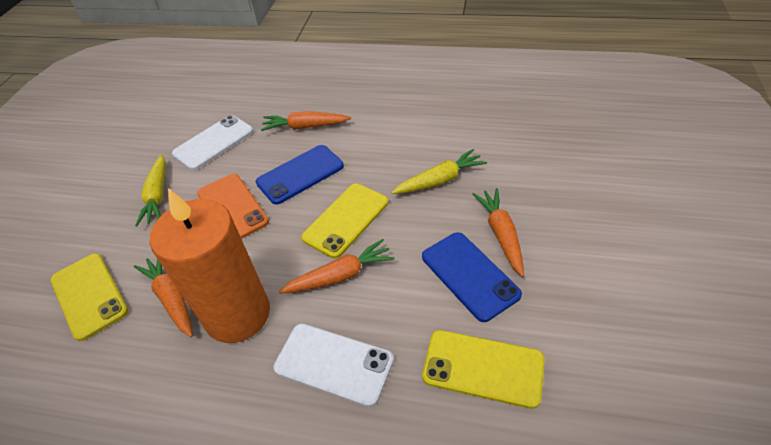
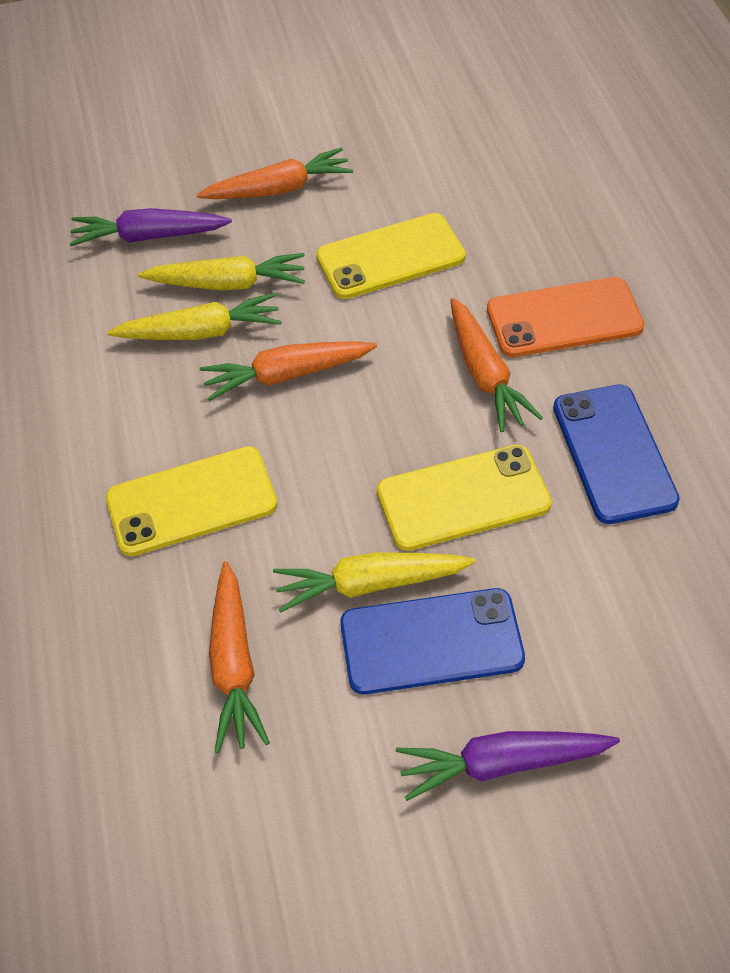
orange candle: 1 -> 0
purple carrot: 0 -> 2
white phone: 2 -> 0
yellow carrot: 2 -> 3

